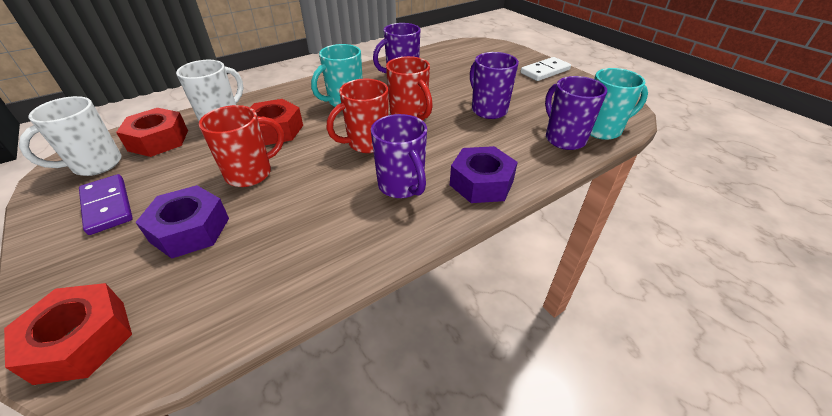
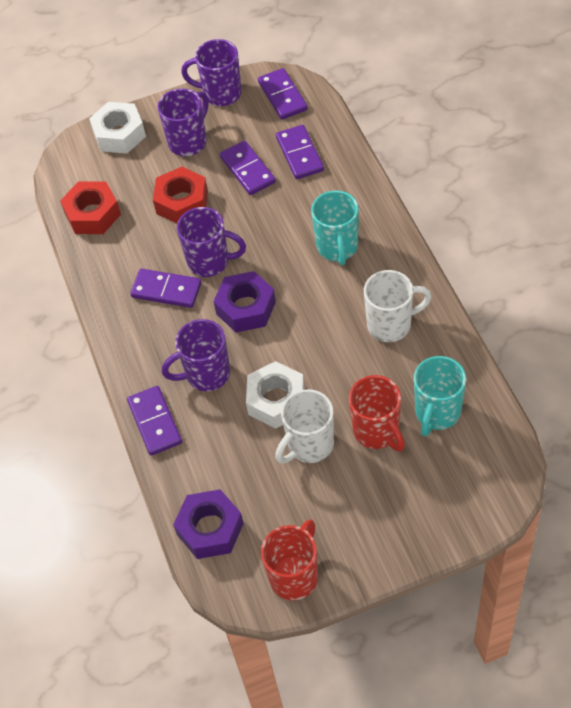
purple domino: 1 -> 5
red mug: 3 -> 2
red nut: 3 -> 2
white domino: 1 -> 0
white nut: 0 -> 2

